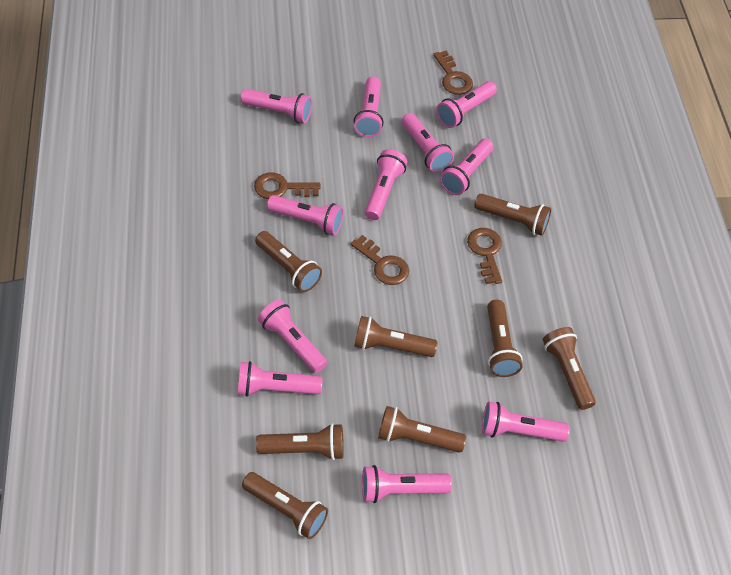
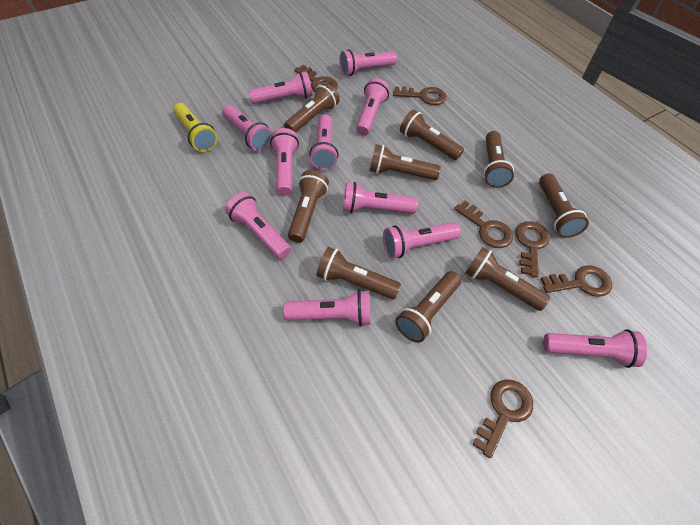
brown flashlight: 8 -> 9
brown key: 4 -> 6
yellow flashlight: 0 -> 1

